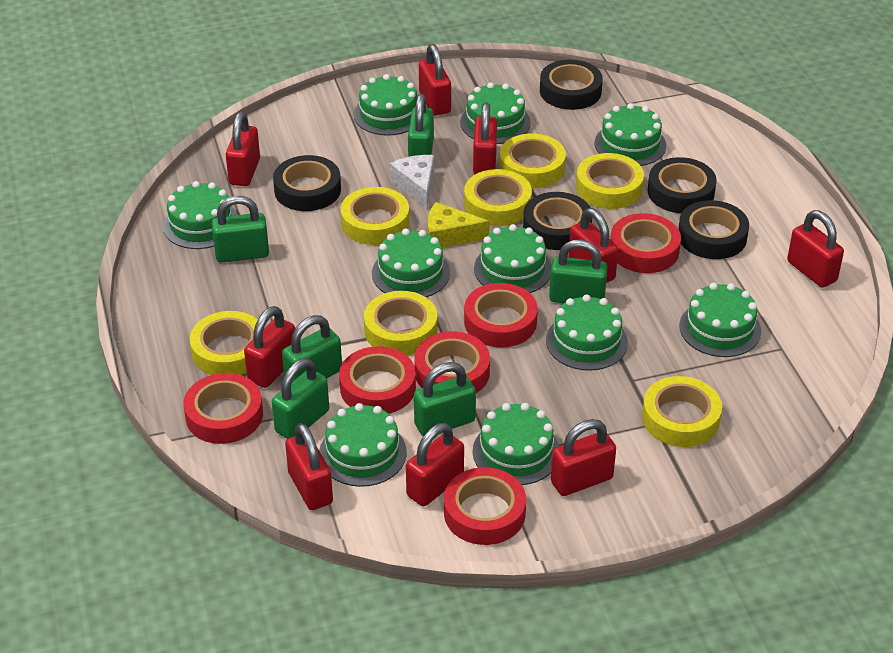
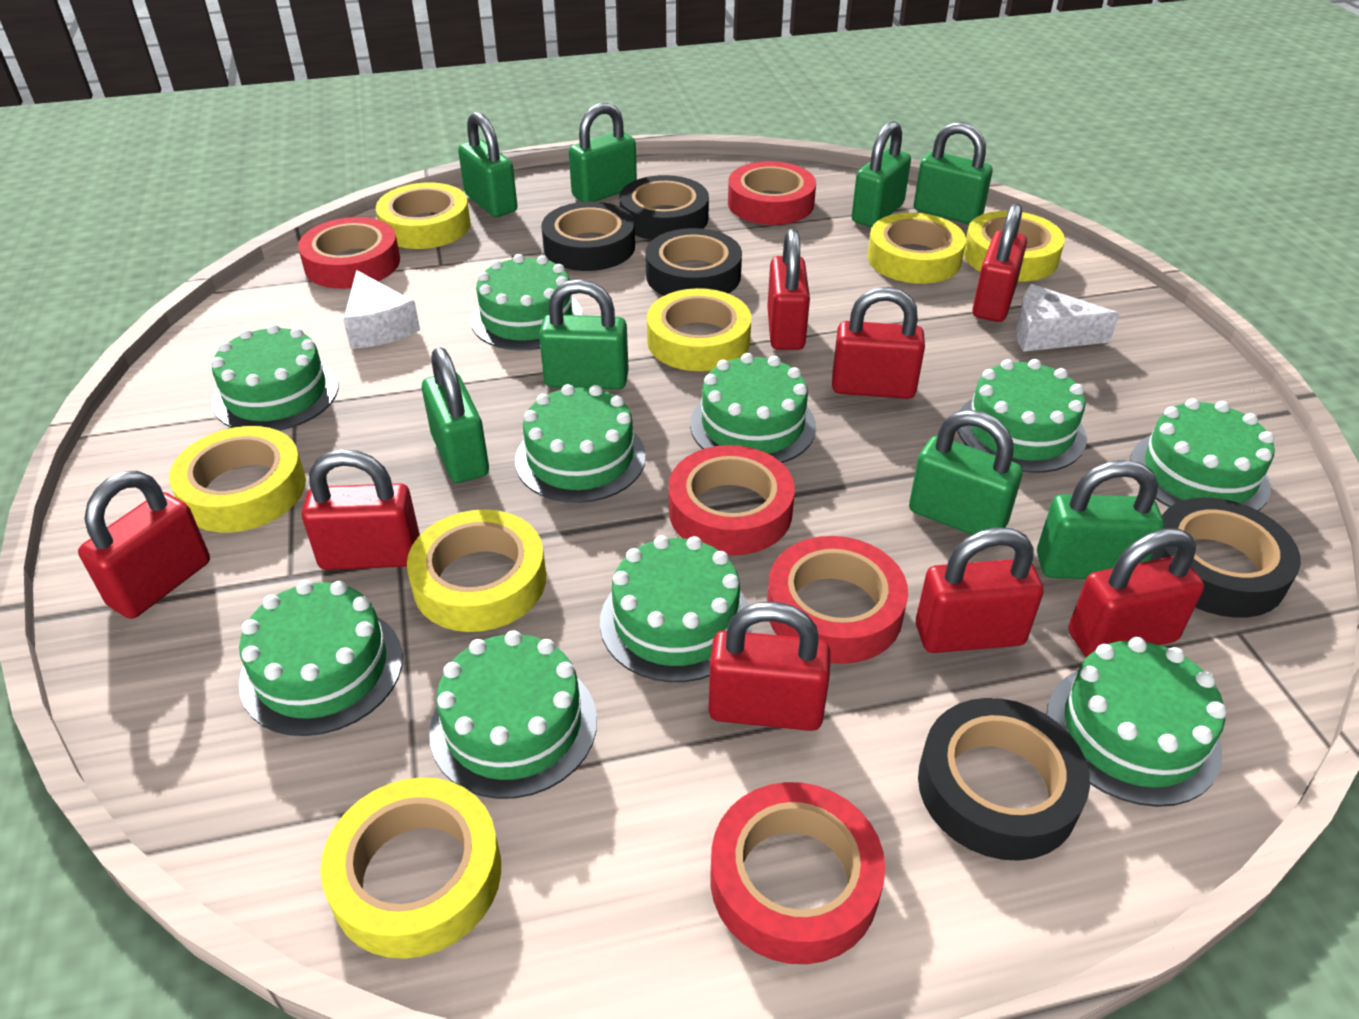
green padlock: 6 -> 8
red padlock: 9 -> 8
red tape: 6 -> 5
white cheese: 1 -> 2
yellow cheese: 1 -> 0

